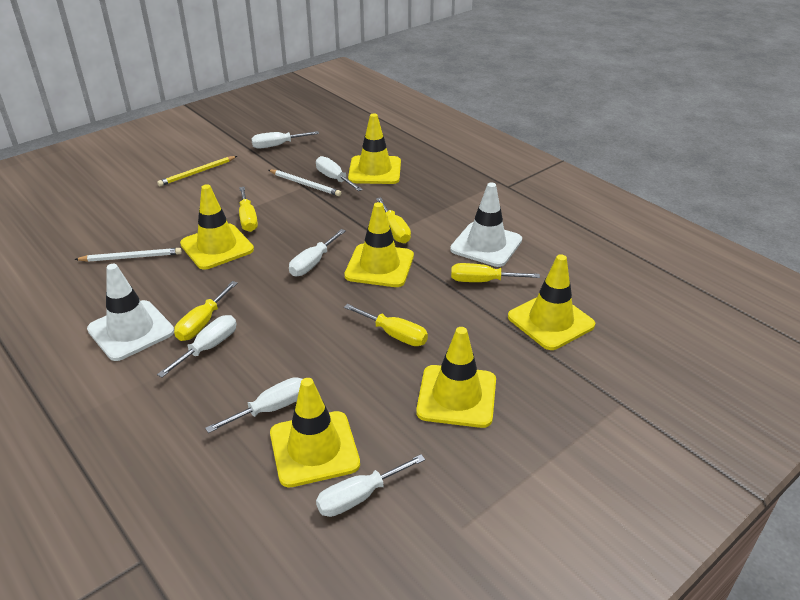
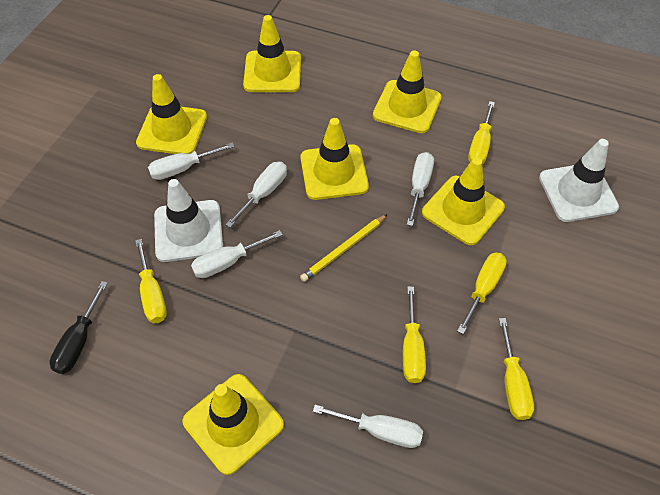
black screwdriver: 0 -> 1
white pencil: 2 -> 0
white screwdriver: 6 -> 5

